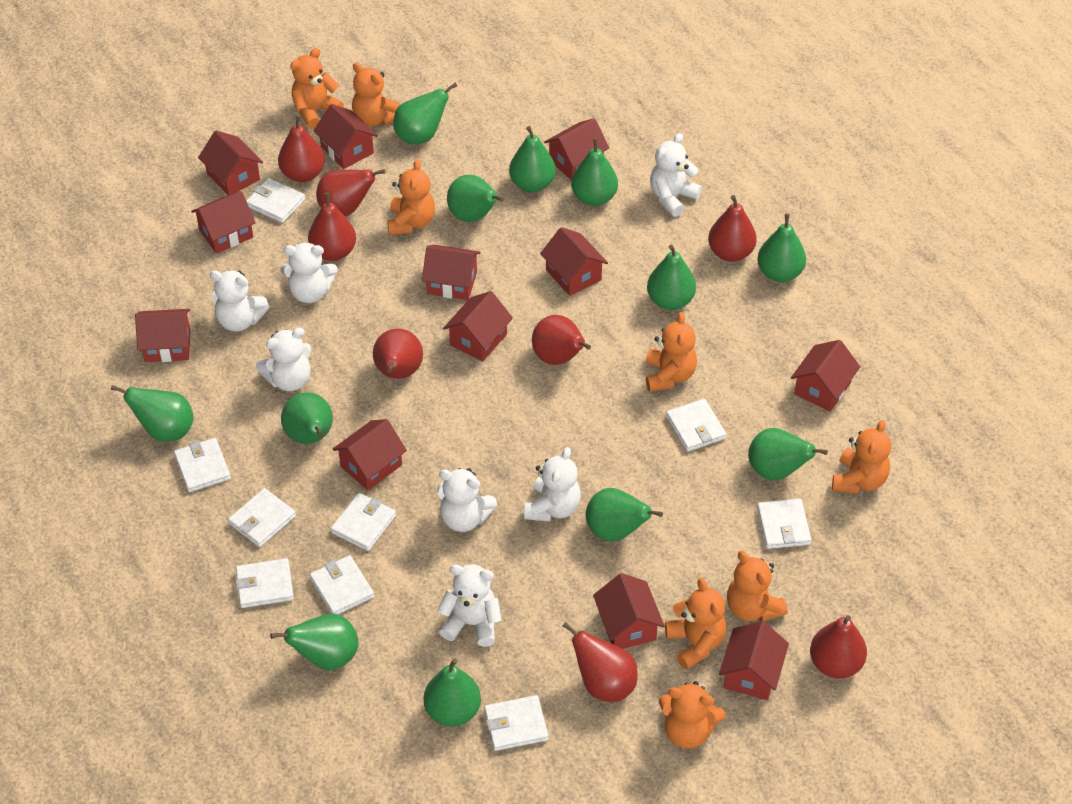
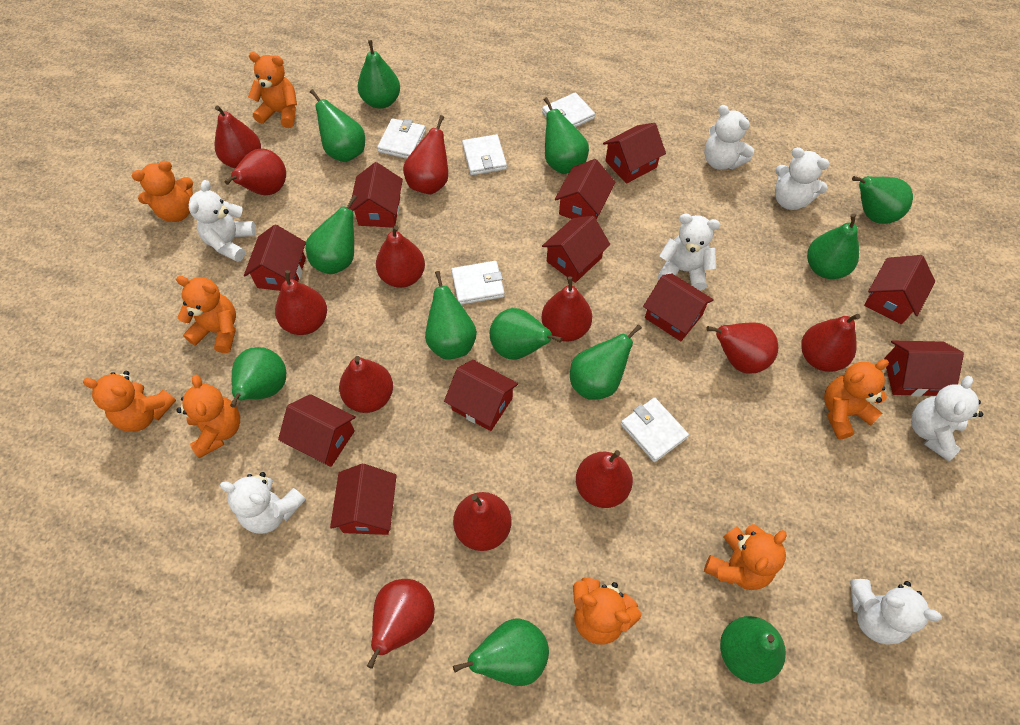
red house: 12 -> 11
red pear: 8 -> 12
white wallet: 9 -> 5

